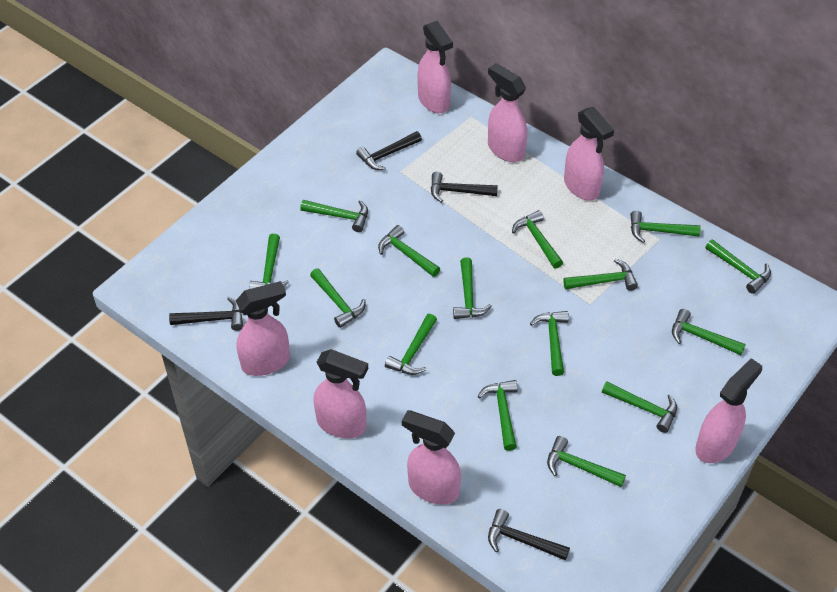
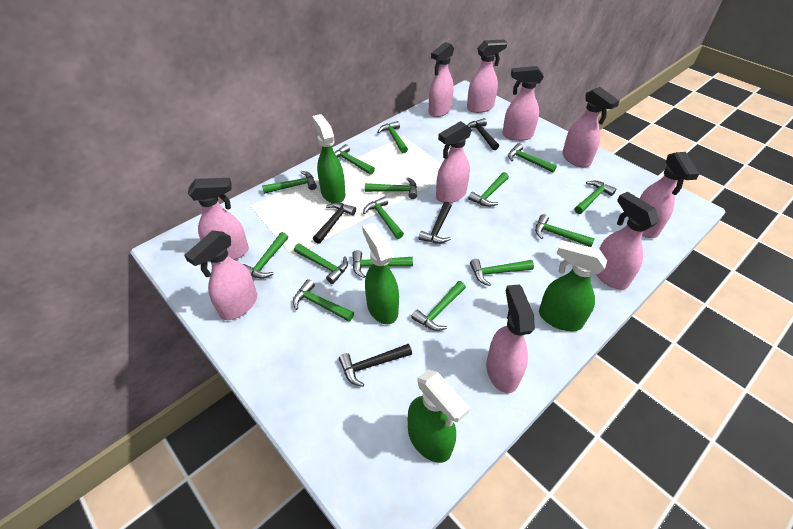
green spray bottle: 0 -> 4
pink spray bottle: 7 -> 10

